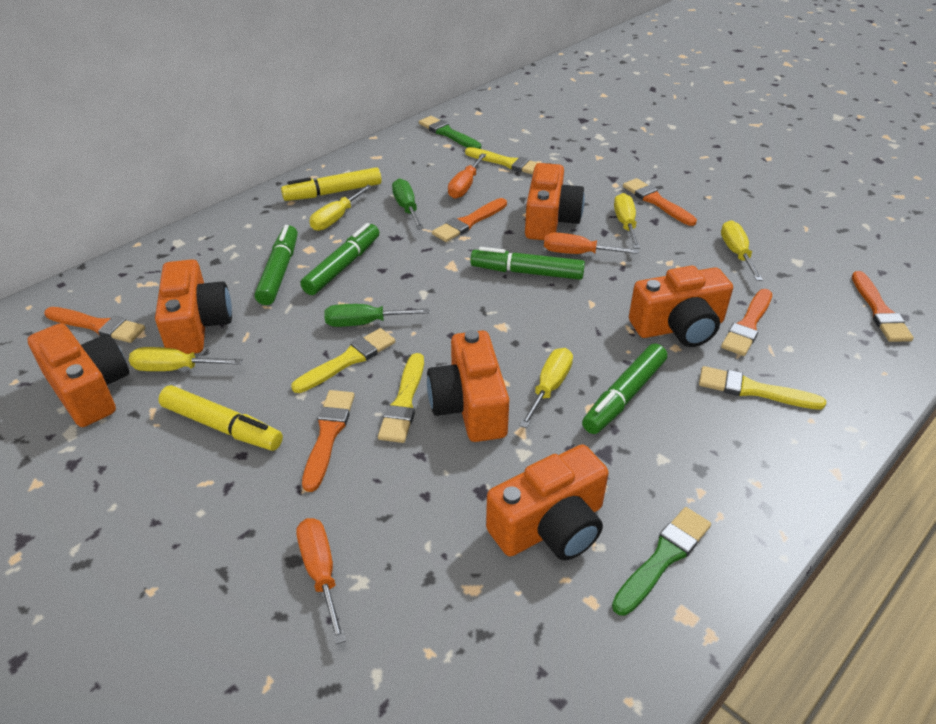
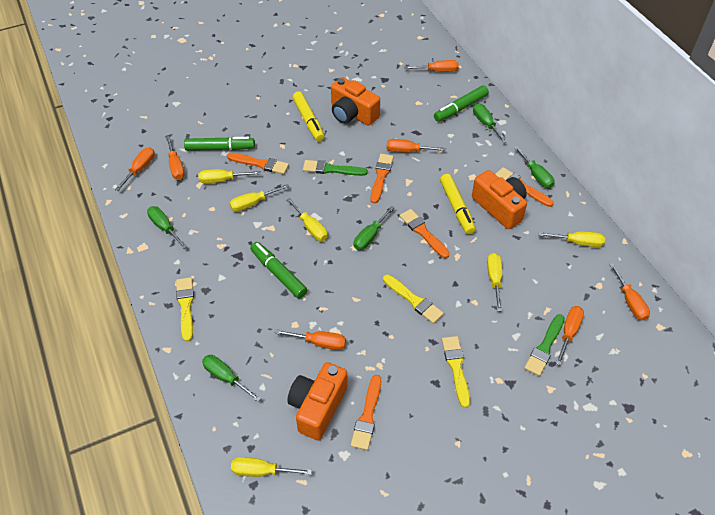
green marker: 4 -> 3
green screwdriver: 2 -> 5
orange brush: 6 -> 5
orange camera: 6 -> 3
orange screwdriver: 3 -> 7
yellow brush: 4 -> 3
yellow screwdriver: 5 -> 6

